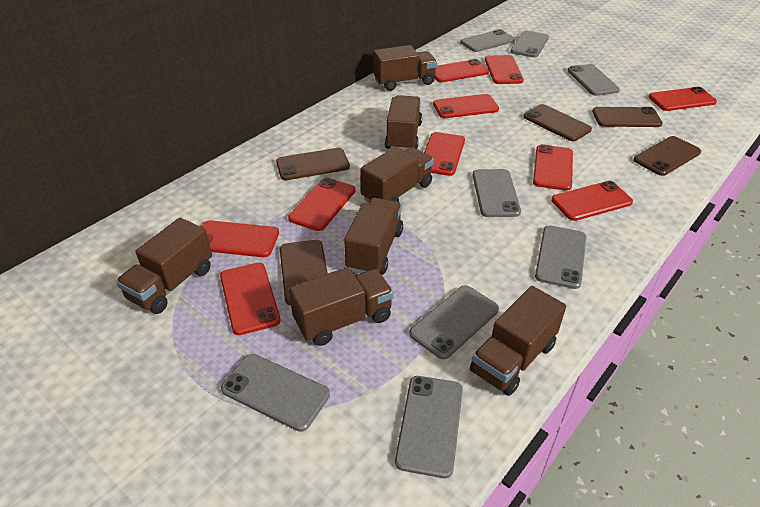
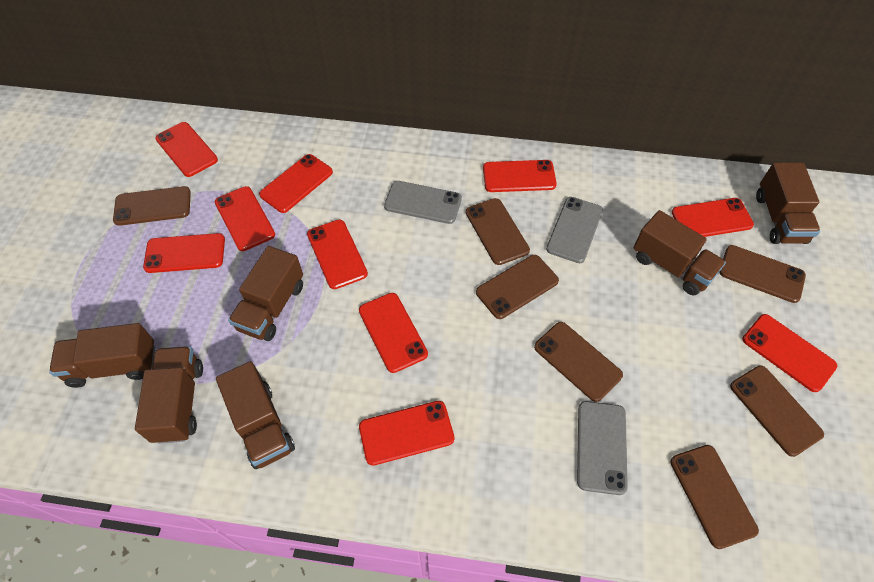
brown phone: 5 -> 7
brown truck: 7 -> 6
grey phone: 8 -> 3

